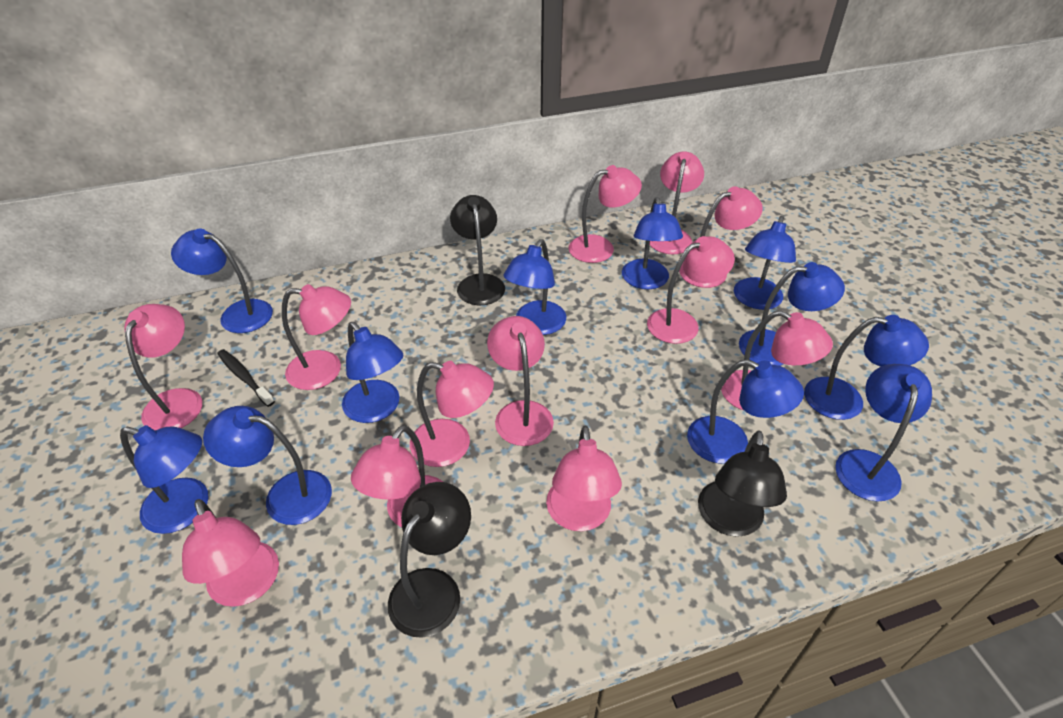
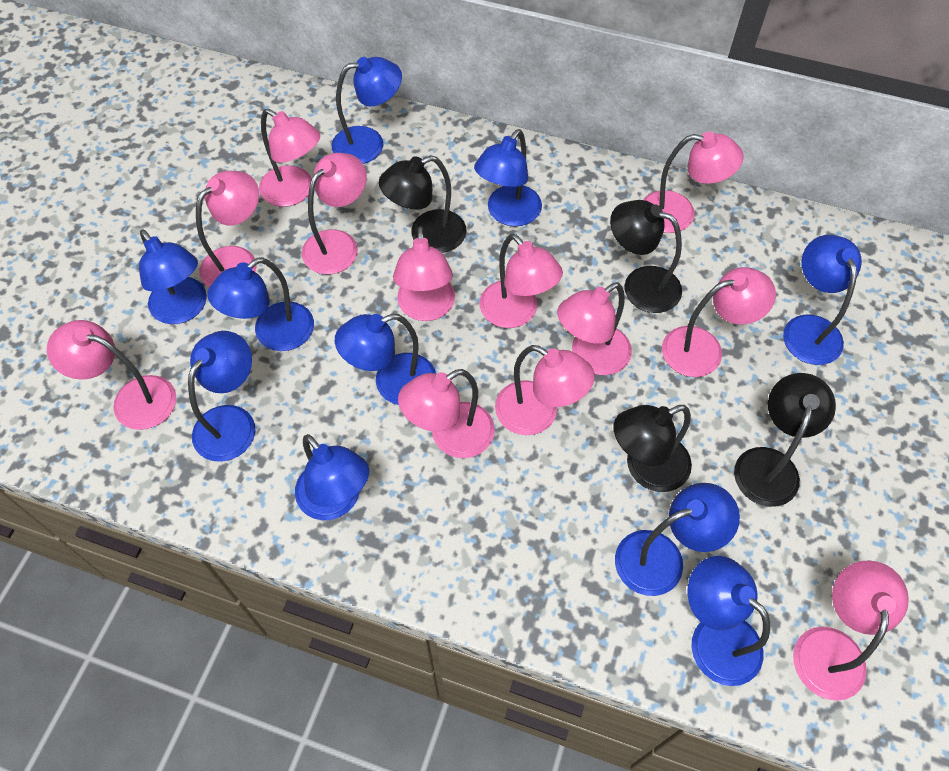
black lamp: 3 -> 4
black toothbrush: 1 -> 0
blue lamp: 11 -> 10

